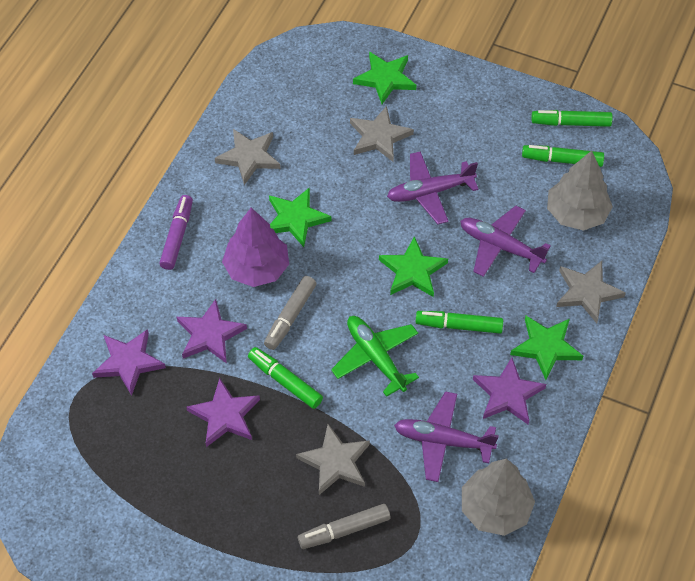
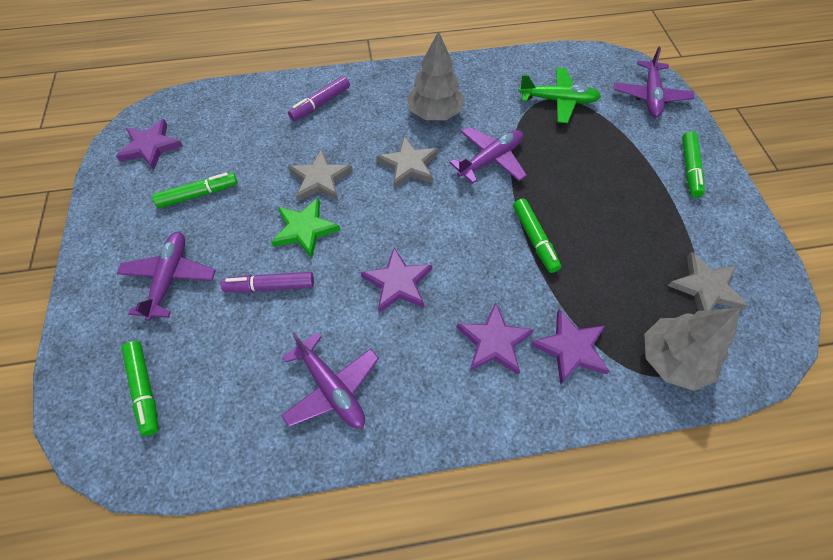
green star: 4 -> 1
grey marker: 2 -> 0
grey star: 4 -> 3
purple marker: 1 -> 2
purple plane: 3 -> 4
purple tree: 1 -> 0

